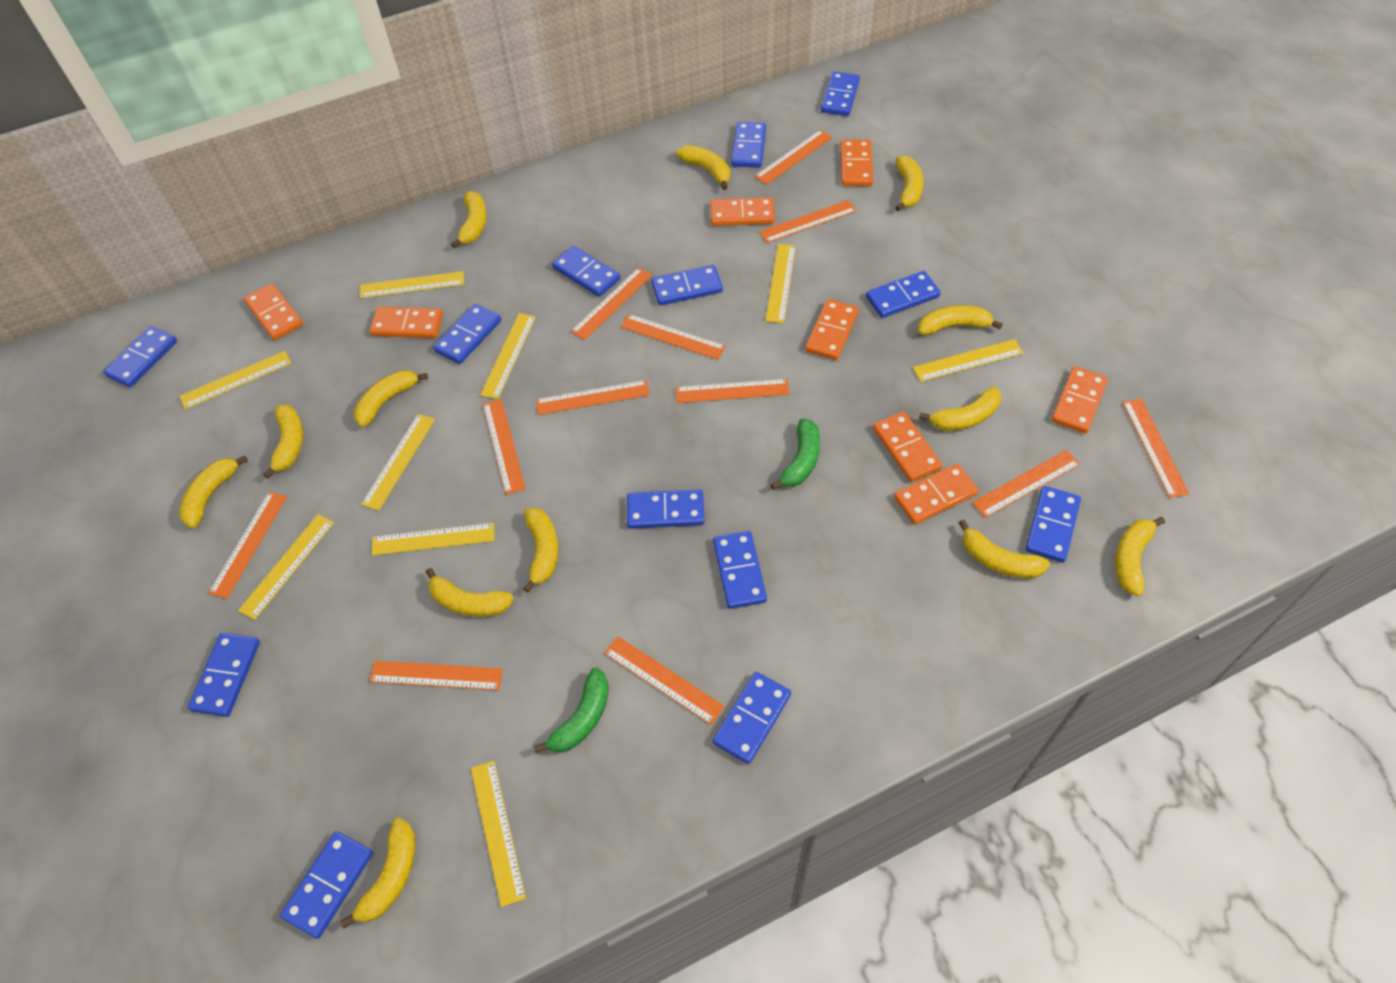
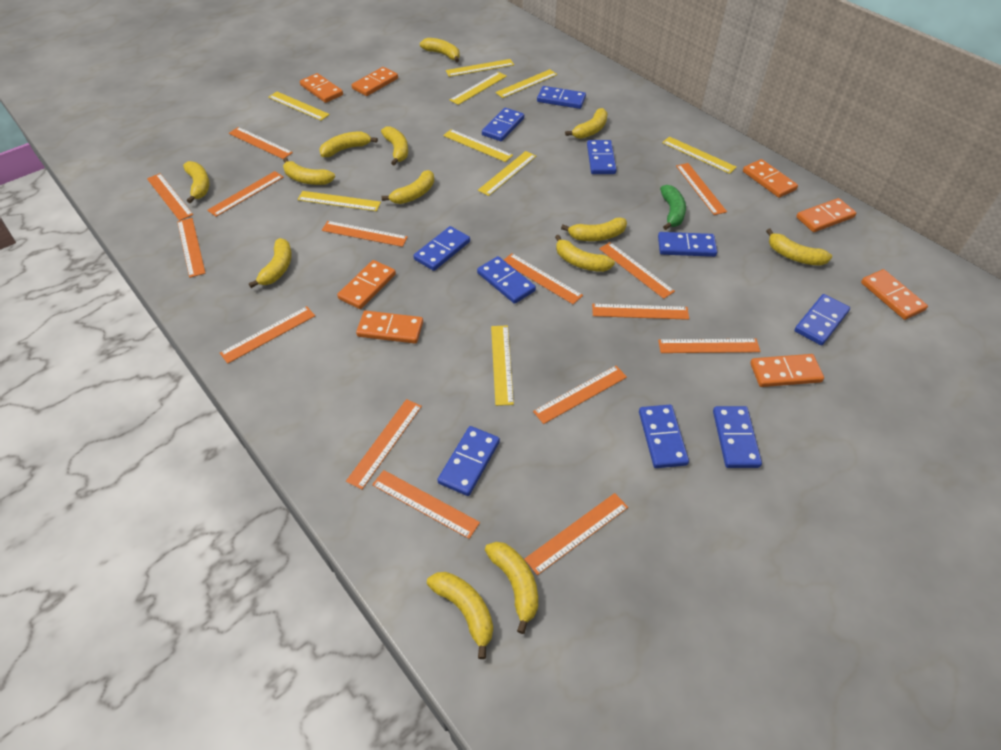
blue domino: 13 -> 10
green banana: 2 -> 1
orange ruler: 12 -> 15

